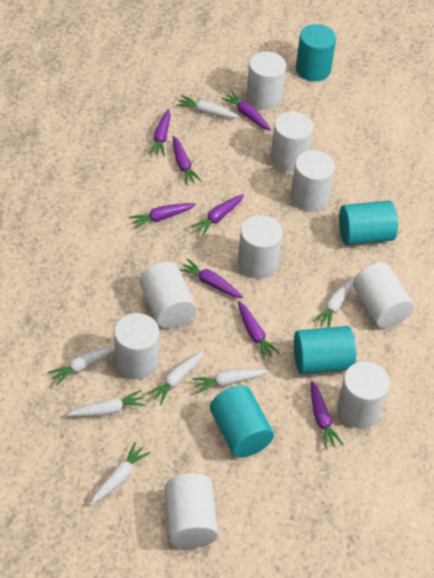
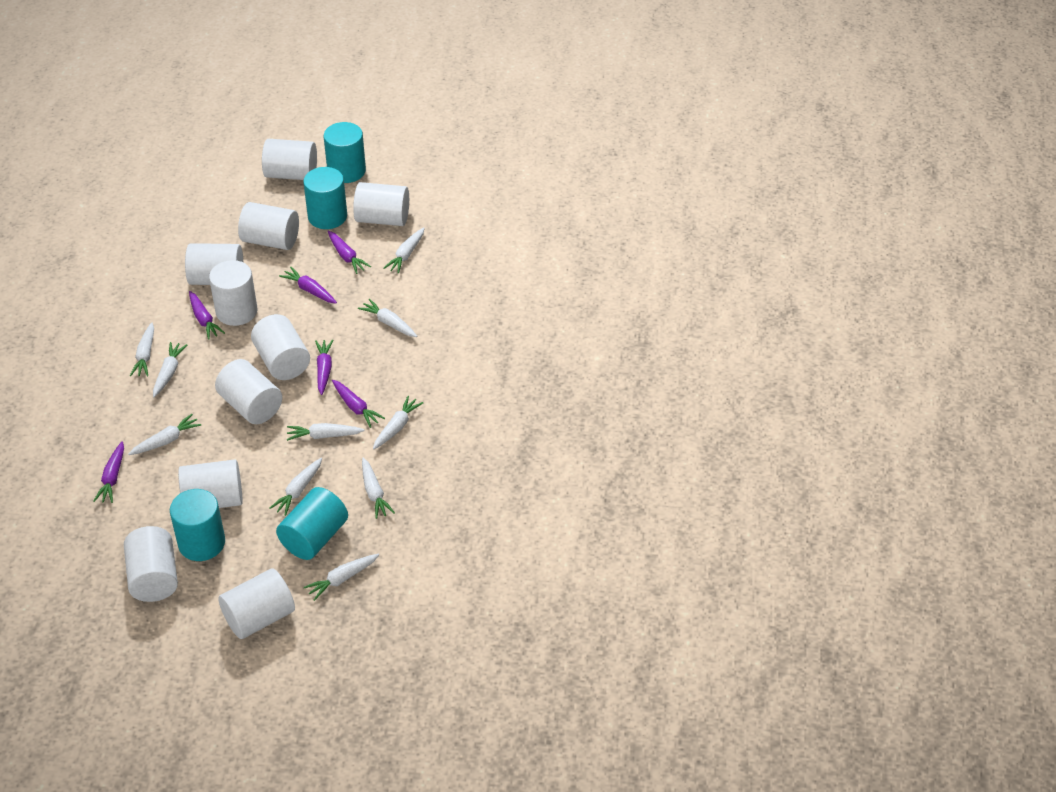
purple carrot: 8 -> 6
white carrot: 7 -> 10
white cylinder: 9 -> 10

